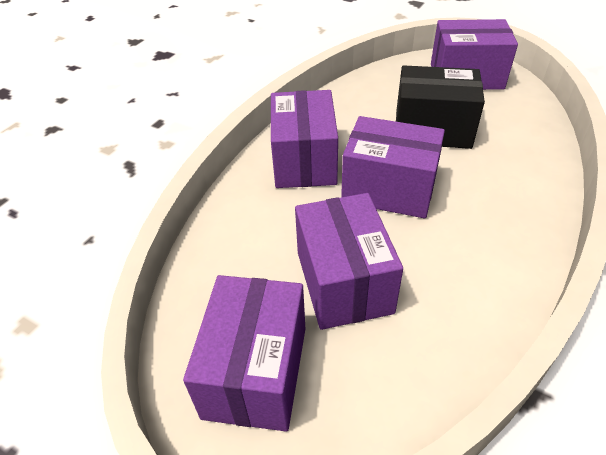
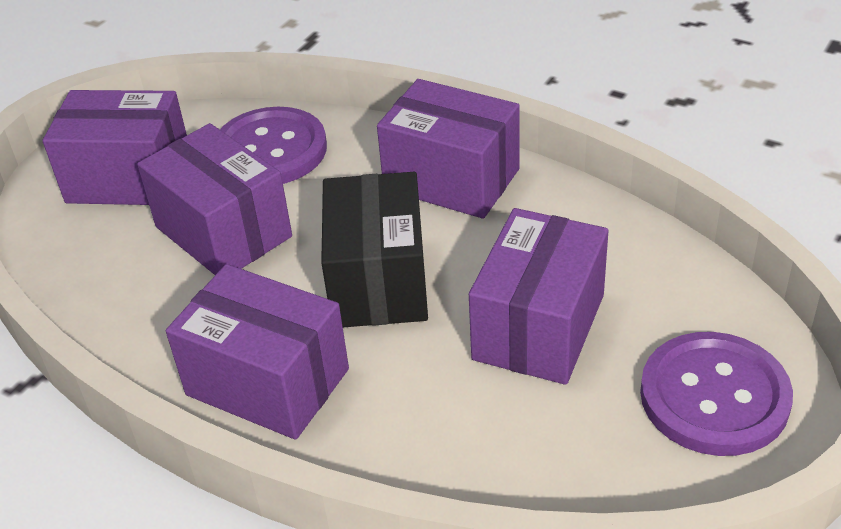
purple button: 0 -> 2

